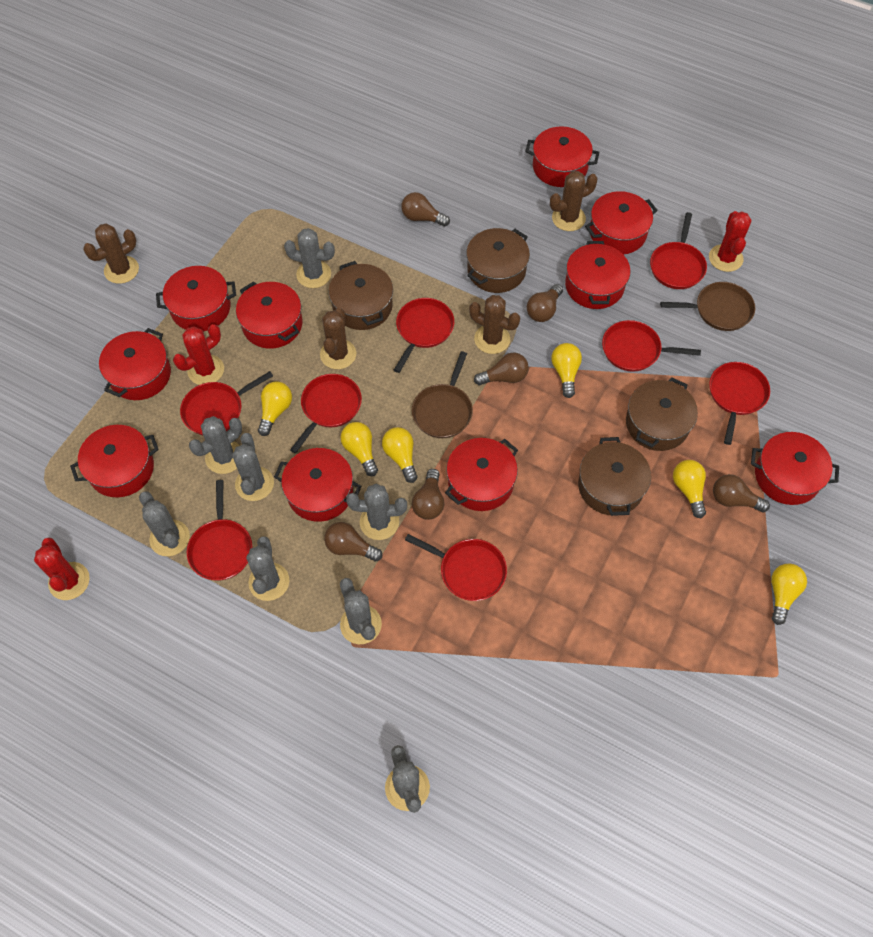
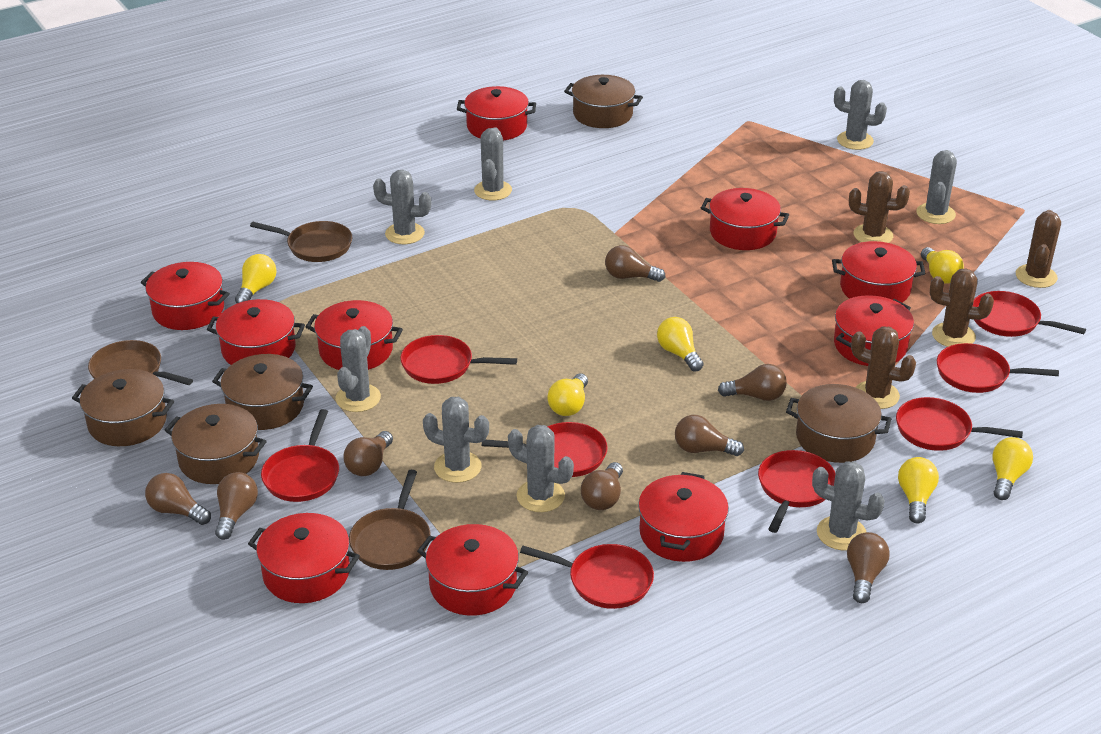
brown light bulb: 6 -> 8
brown pan: 2 -> 3
brown pot: 4 -> 5
red cactus: 3 -> 0

